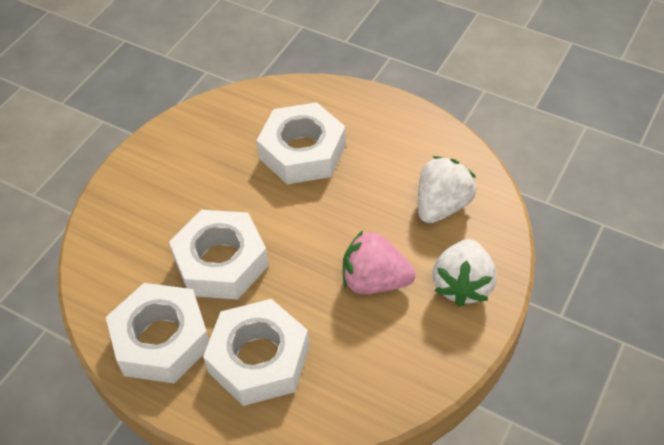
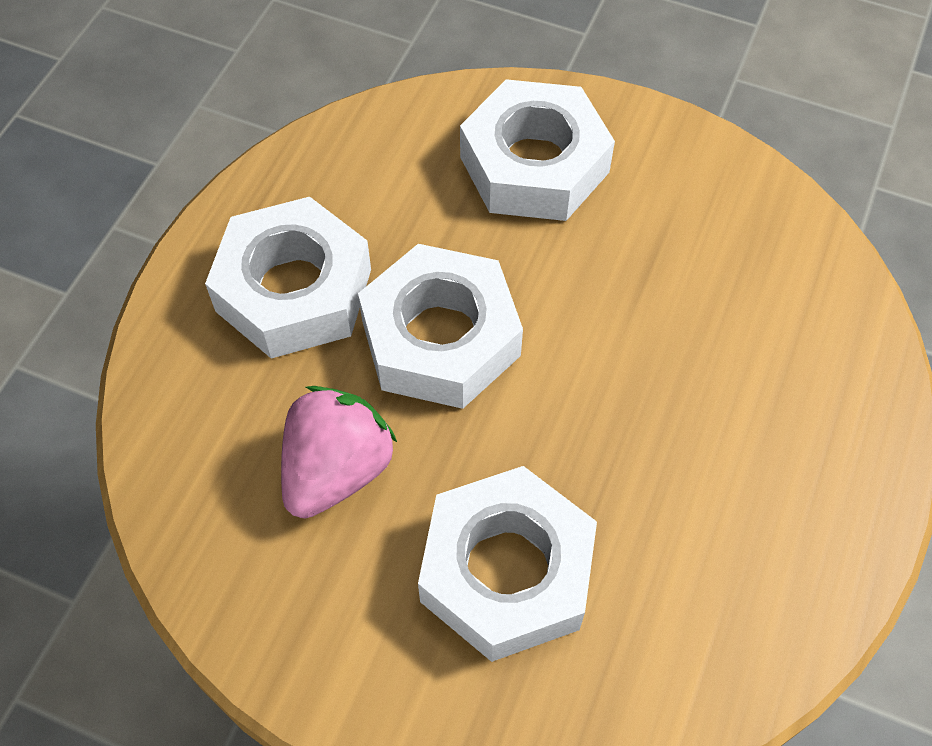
white strawberry: 2 -> 0

